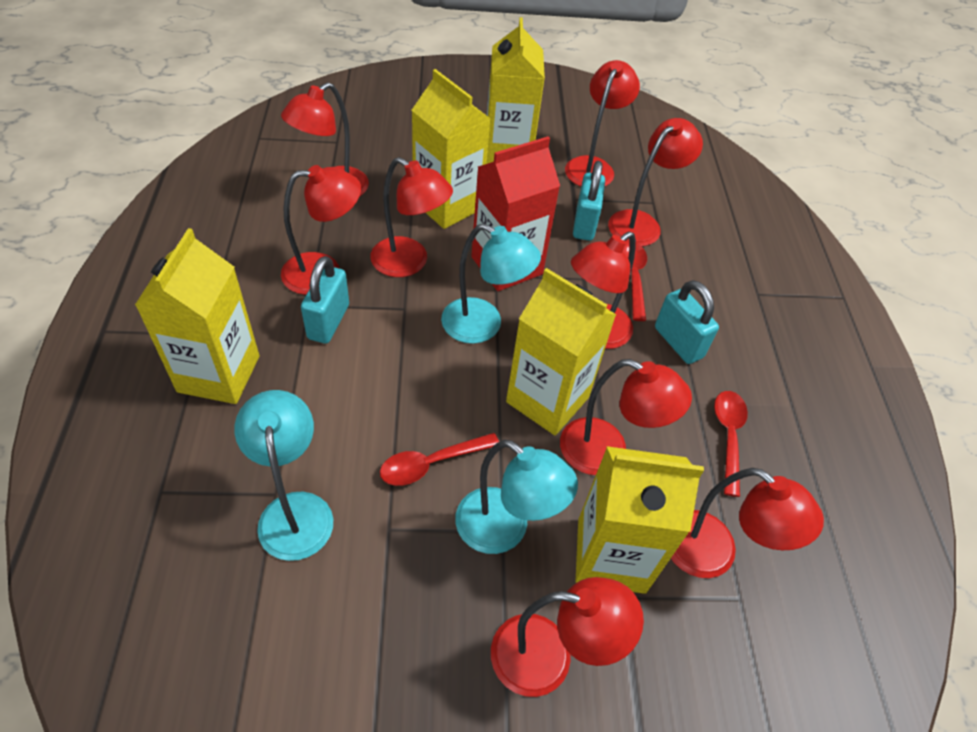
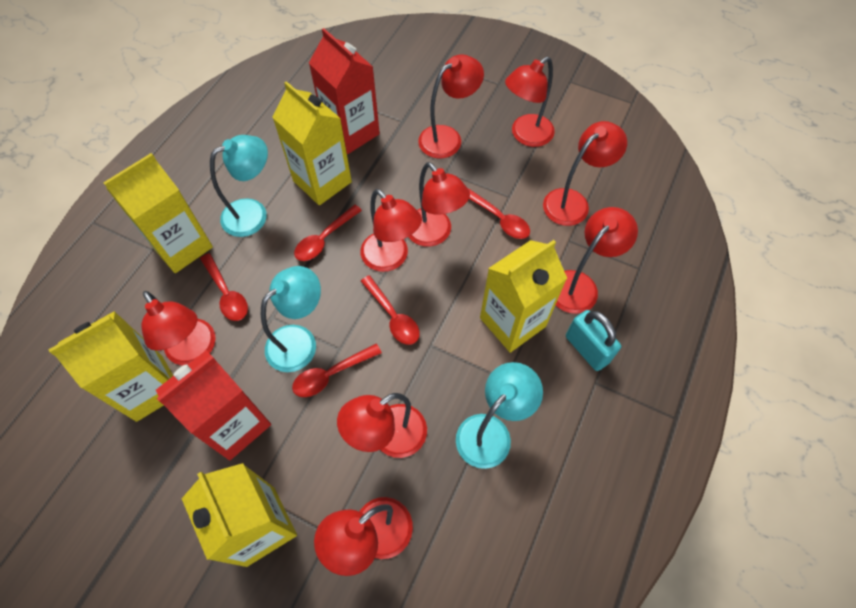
red carton: 1 -> 2
red spoon: 3 -> 5
turquoise padlock: 3 -> 1

